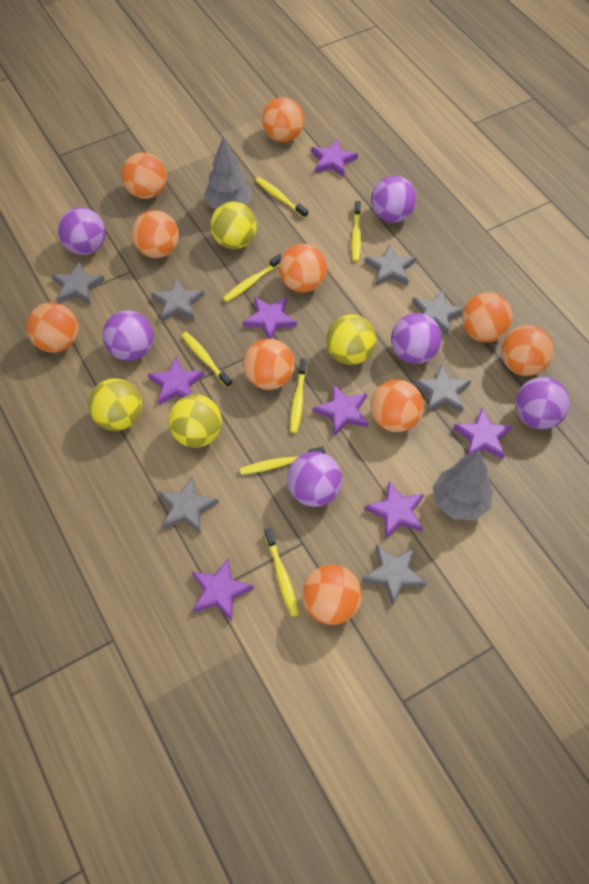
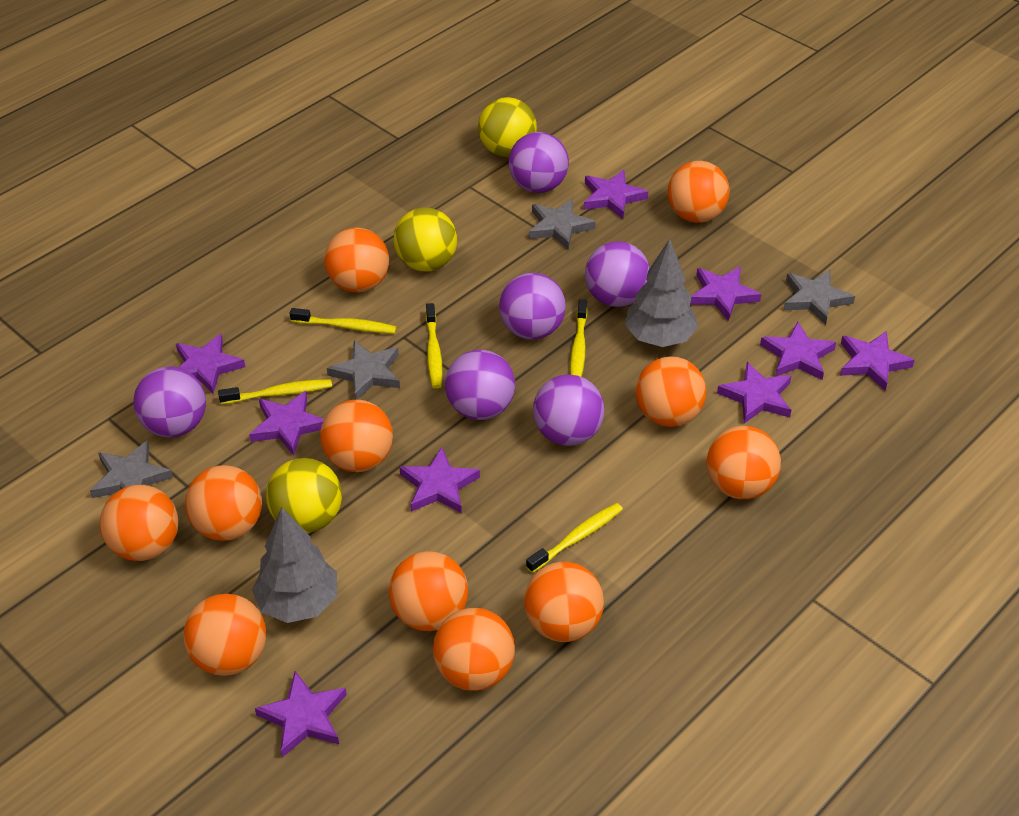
grey star: 7 -> 4
orange ball: 10 -> 11
purple star: 7 -> 9
yellow ball: 4 -> 3
yellow toothbrush: 7 -> 5

